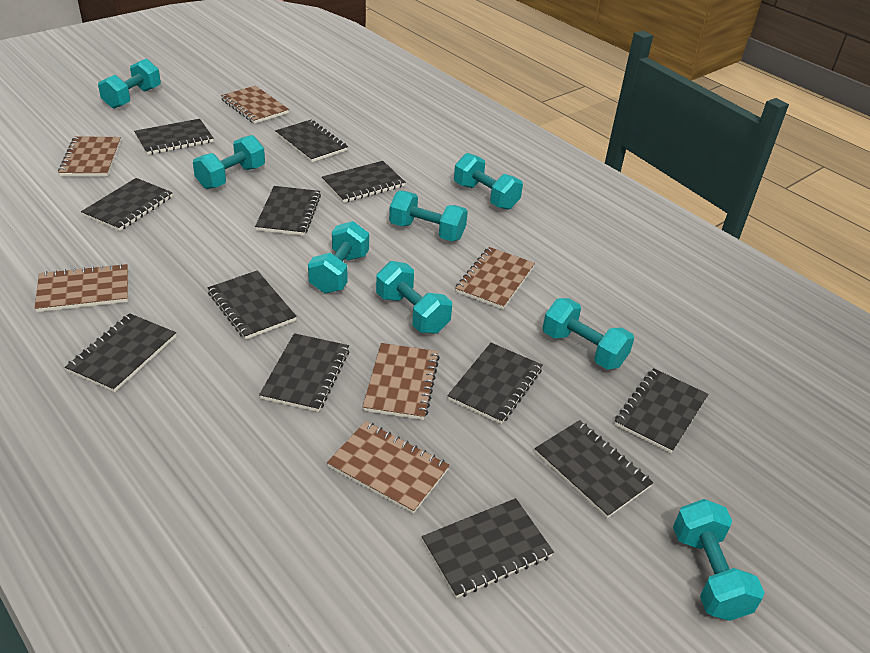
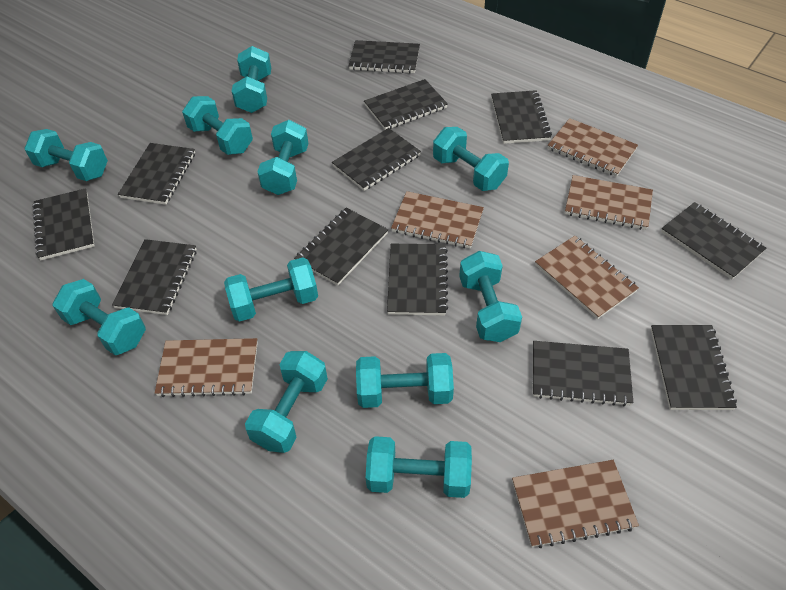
turquoise dumbbell: 8 -> 11

